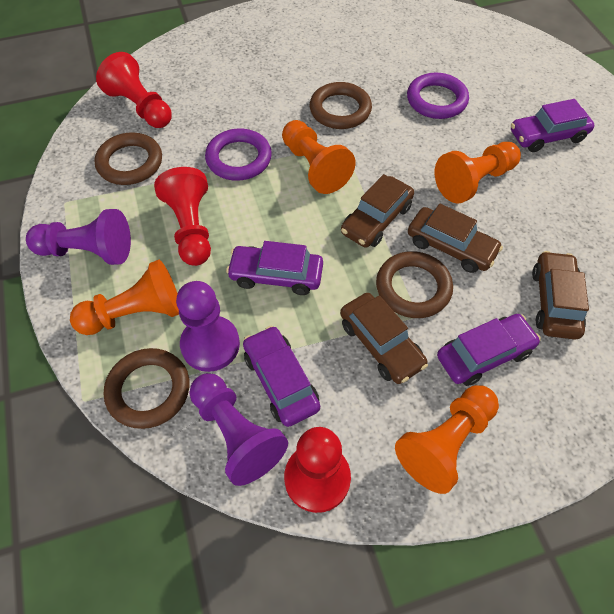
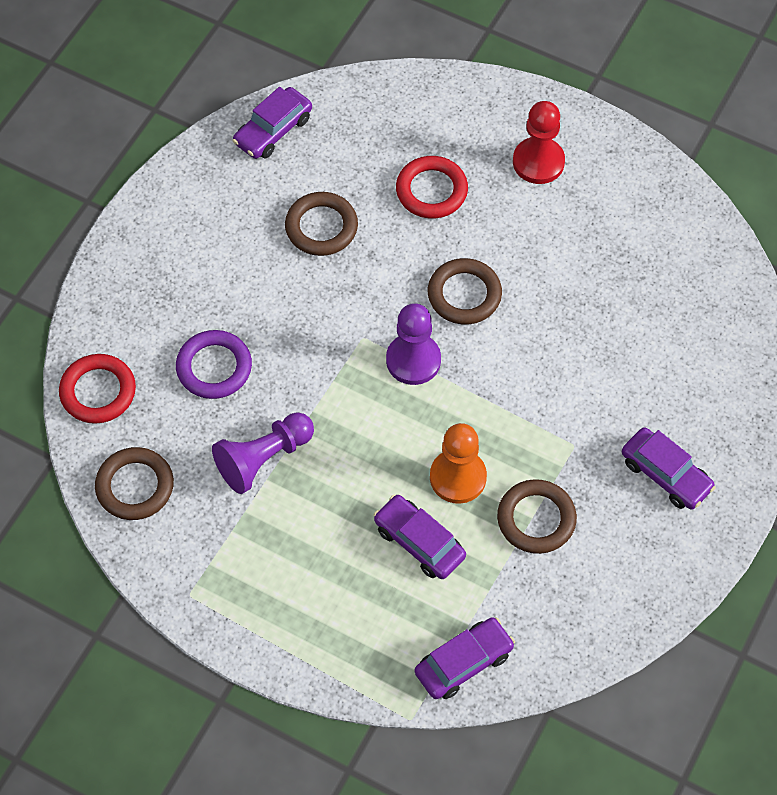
brown car: 4 -> 0
orange pawn: 4 -> 1
purple pawn: 3 -> 2
purple ring: 2 -> 1
red pawn: 3 -> 1
red ring: 0 -> 2

